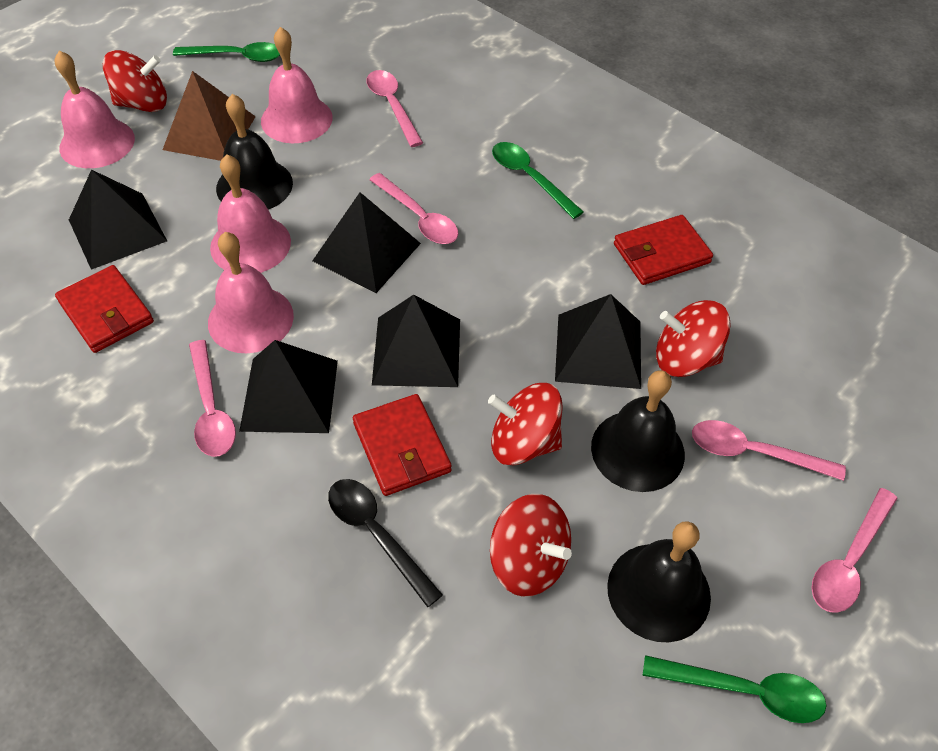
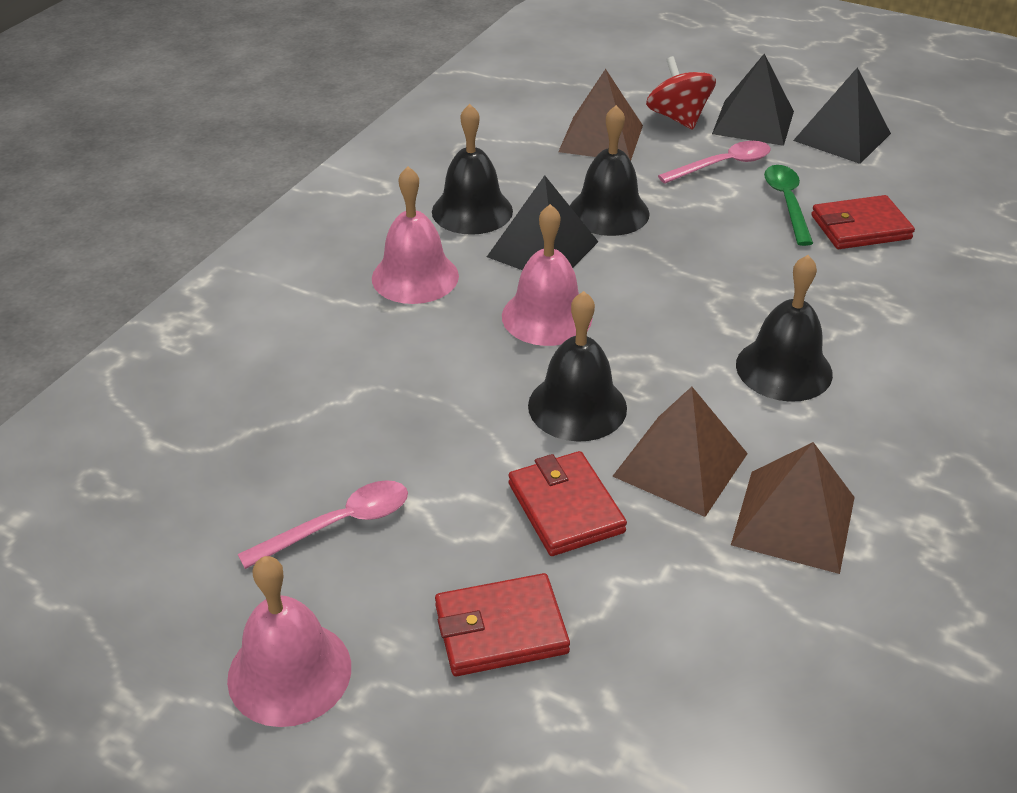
black bell: 3 -> 4
black pyramid: 5 -> 3
black spoon: 1 -> 0
brown pyramid: 1 -> 3
green spoon: 3 -> 1
pink bell: 4 -> 3
pink spoon: 5 -> 2
red spinning top: 4 -> 1

